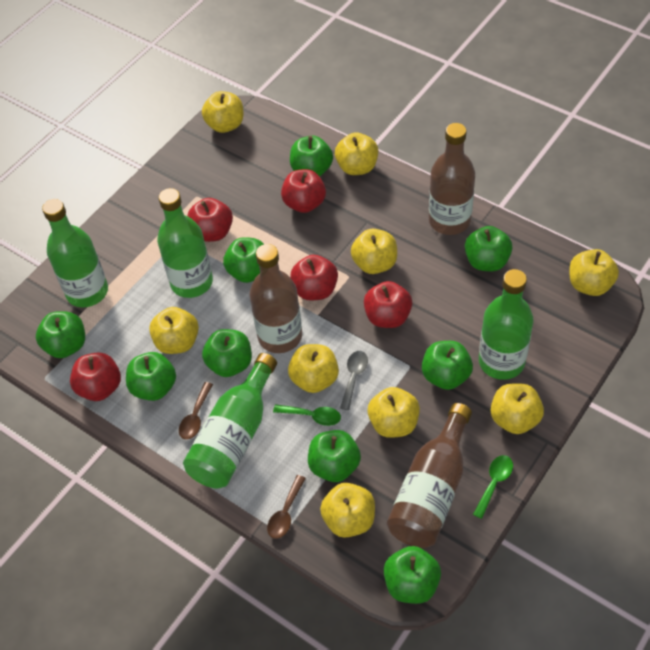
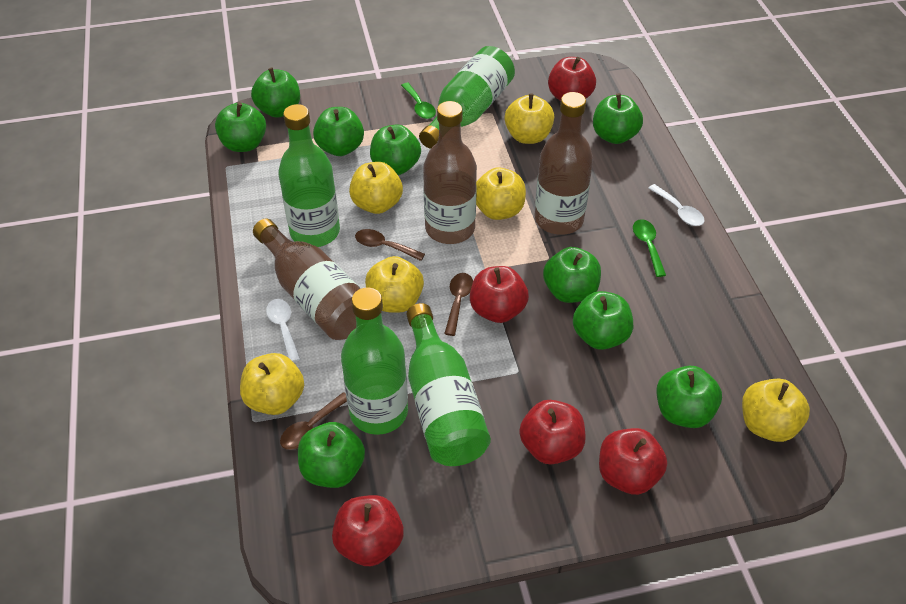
brown spoon: 2 -> 3
grey spoon: 1 -> 0
white spoon: 0 -> 2
yellow apple: 9 -> 6

